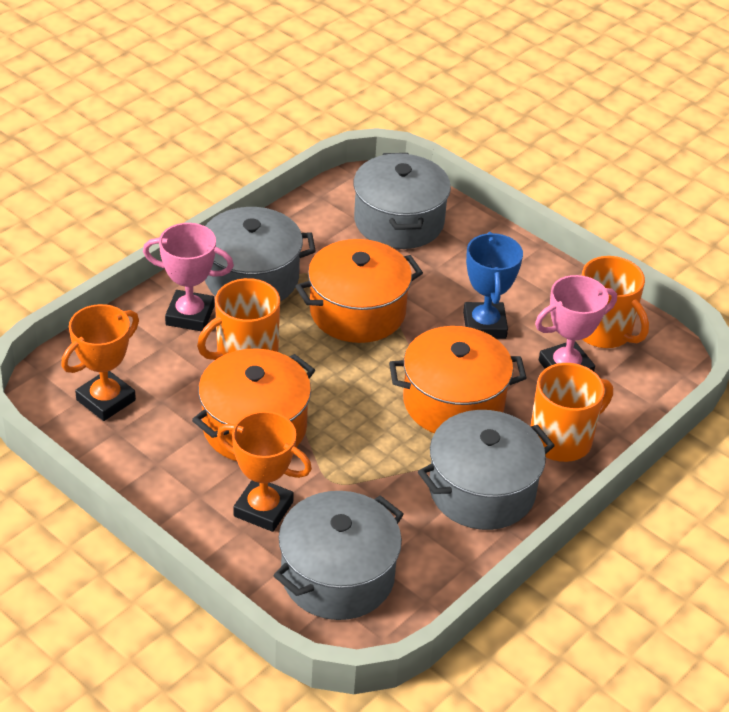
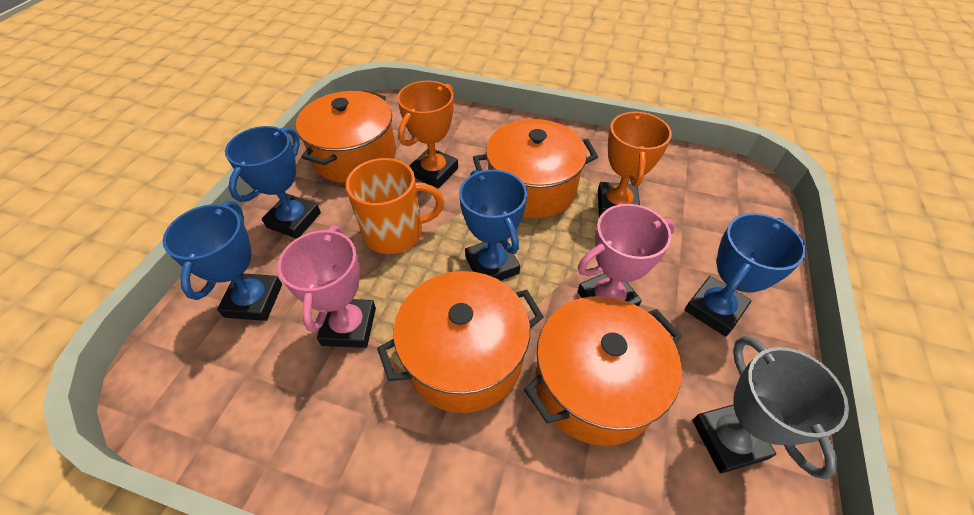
blue trophy: 1 -> 4
grey pot: 4 -> 0
grey trophy: 0 -> 1
orange mug: 3 -> 1
orange pot: 3 -> 4

